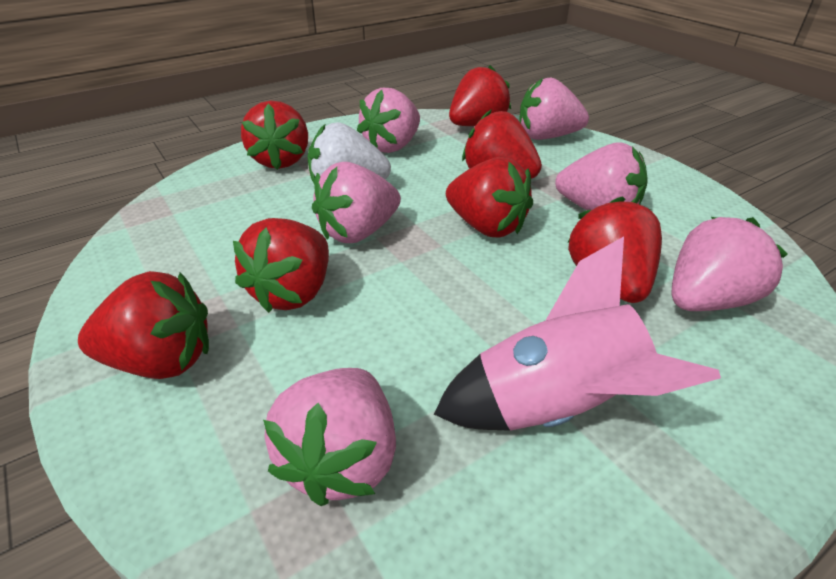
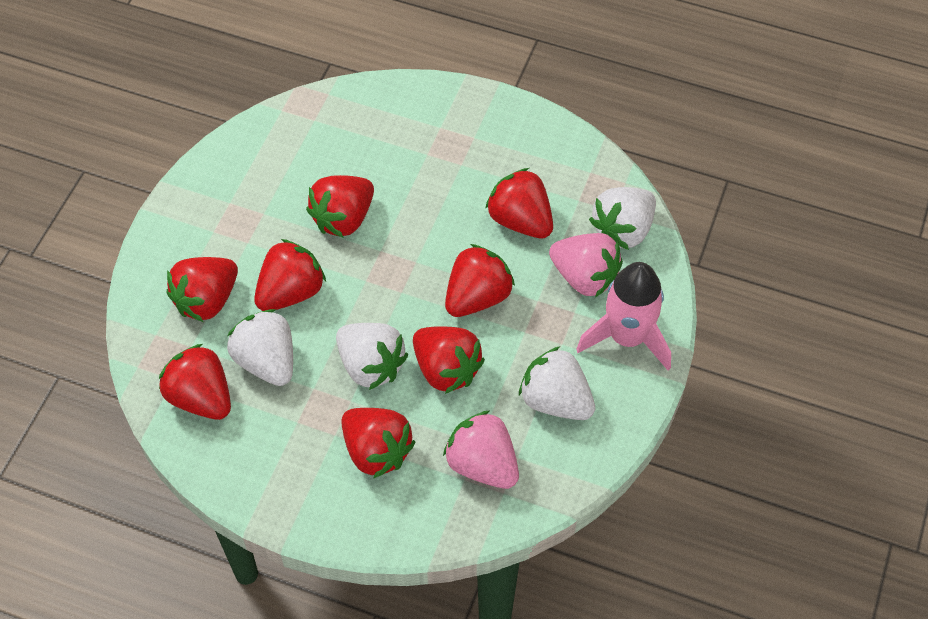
pink strawberry: 6 -> 2
red strawberry: 7 -> 8
white strawberry: 1 -> 4

